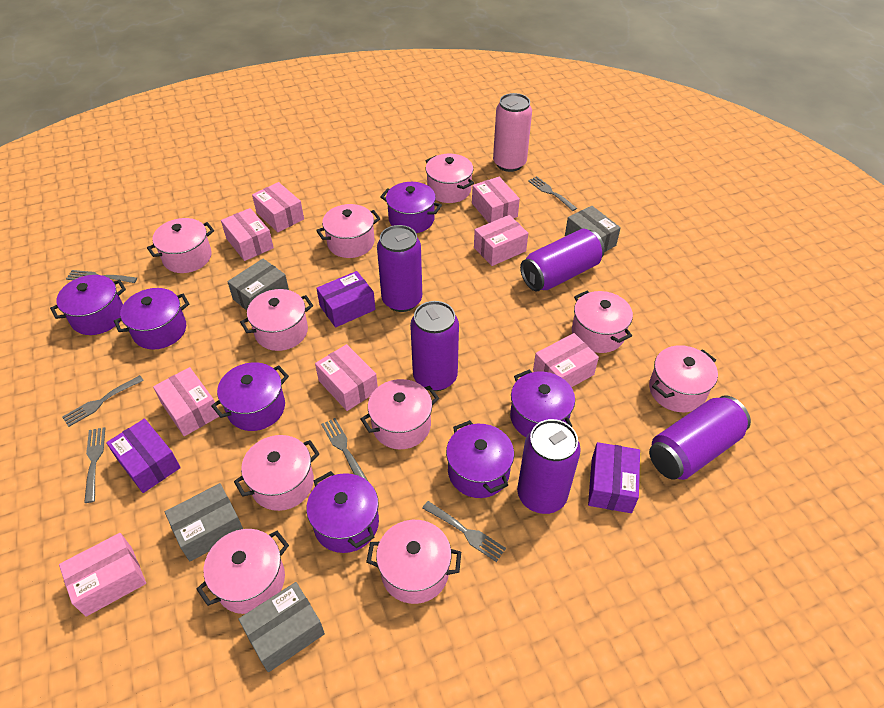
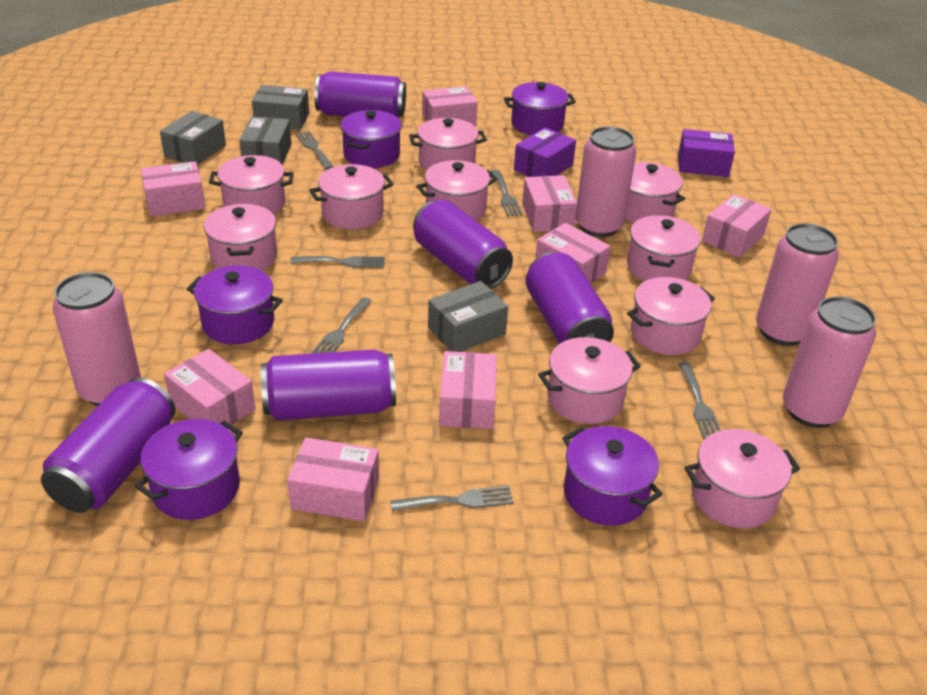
pink can: 1 -> 4
purple box: 3 -> 2
purple pot: 7 -> 5

